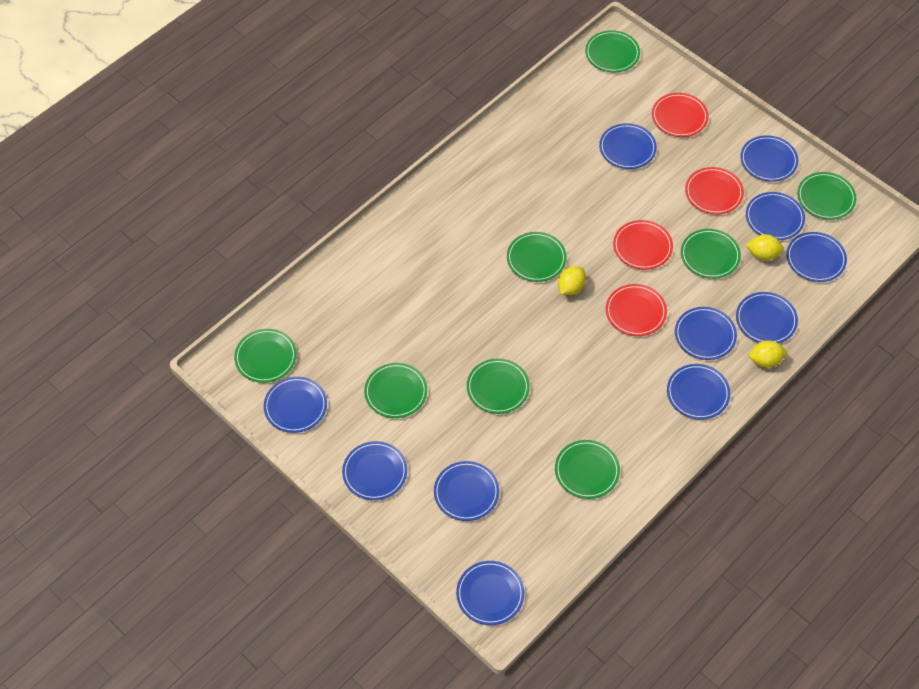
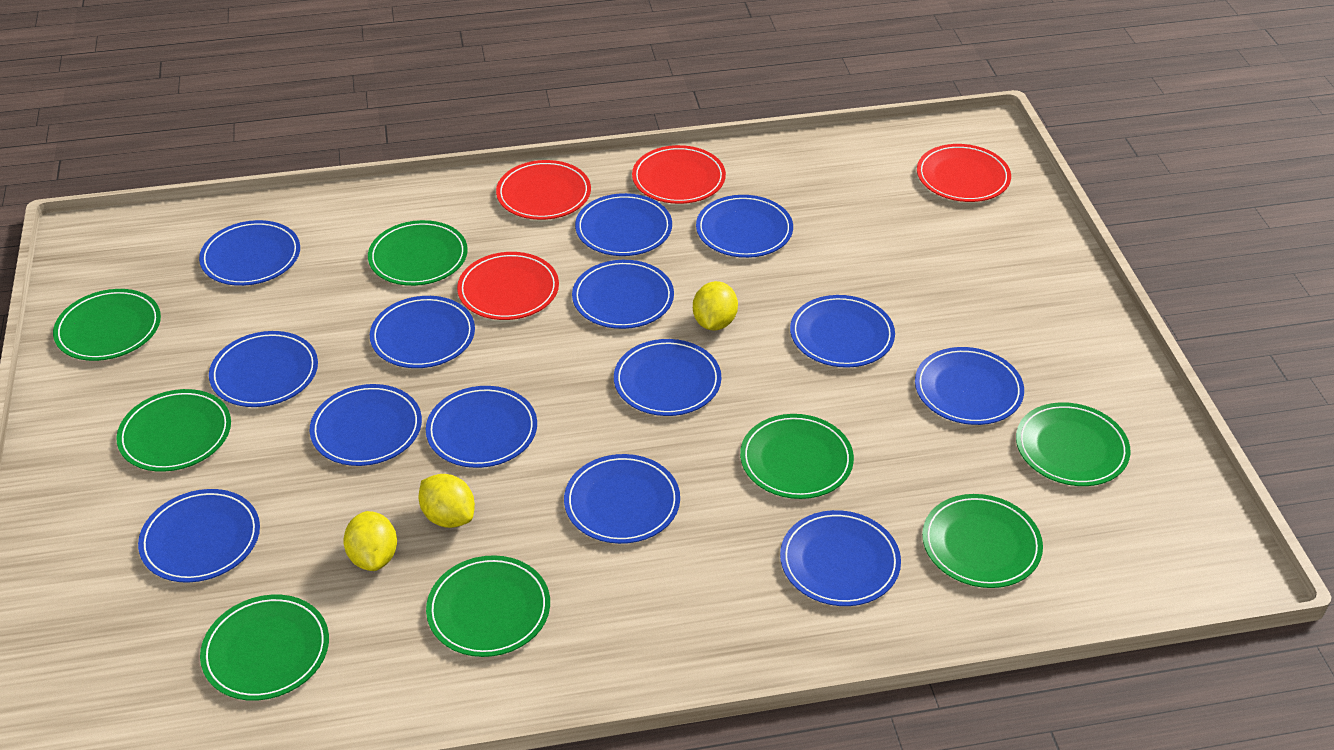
blue plate: 11 -> 14

